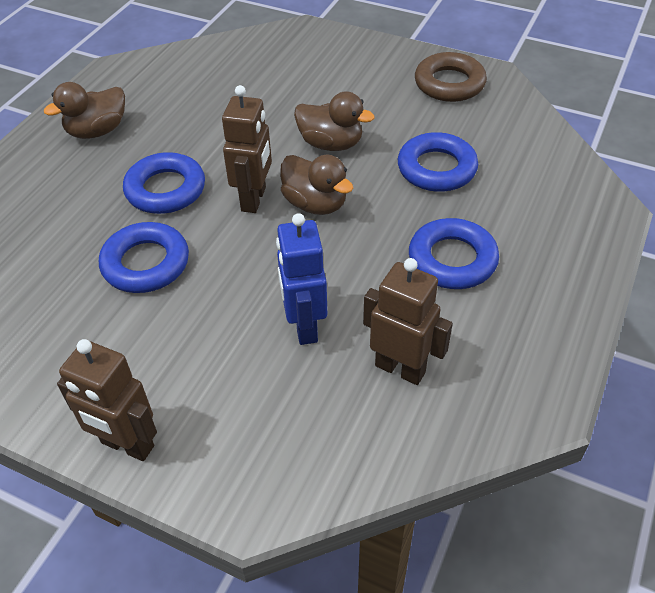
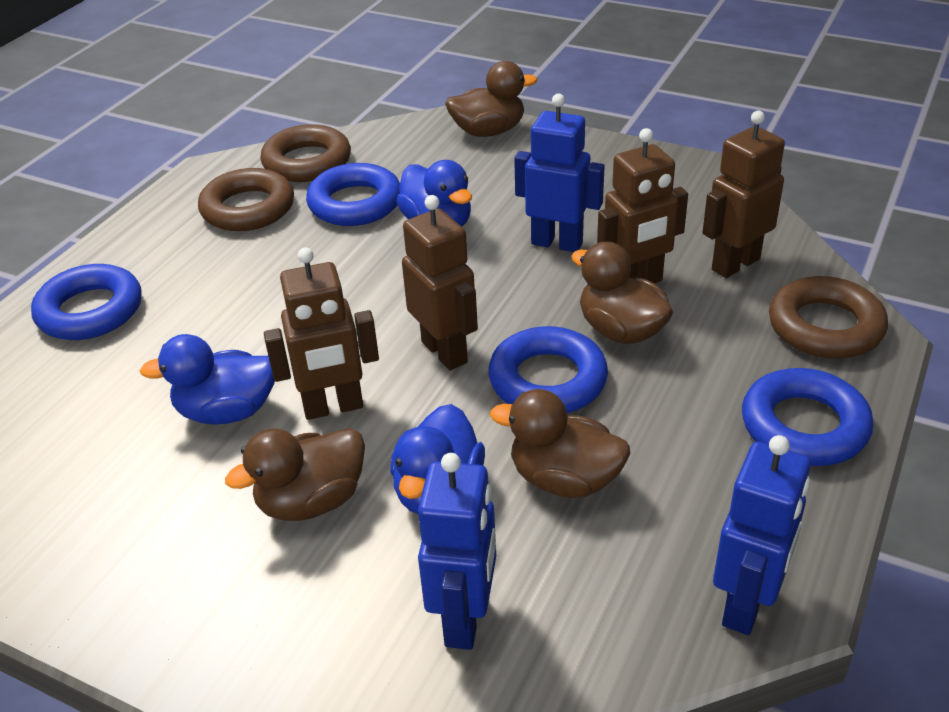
blue duck: 0 -> 3
blue robot: 1 -> 3
brown duck: 3 -> 4
brown ring: 1 -> 3
brown robot: 3 -> 4

